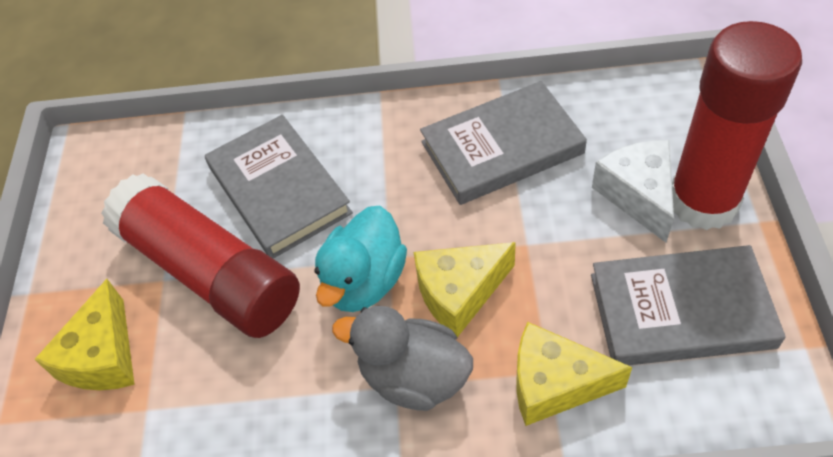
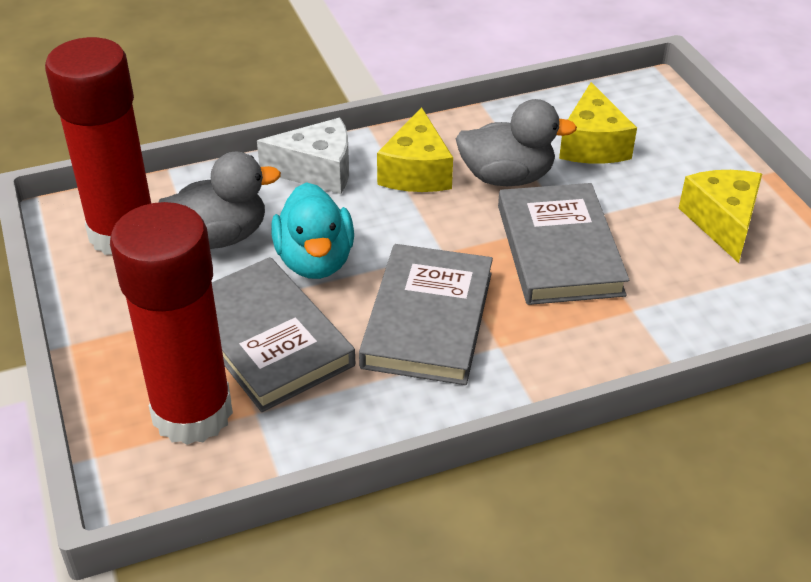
grey duck: 1 -> 2

